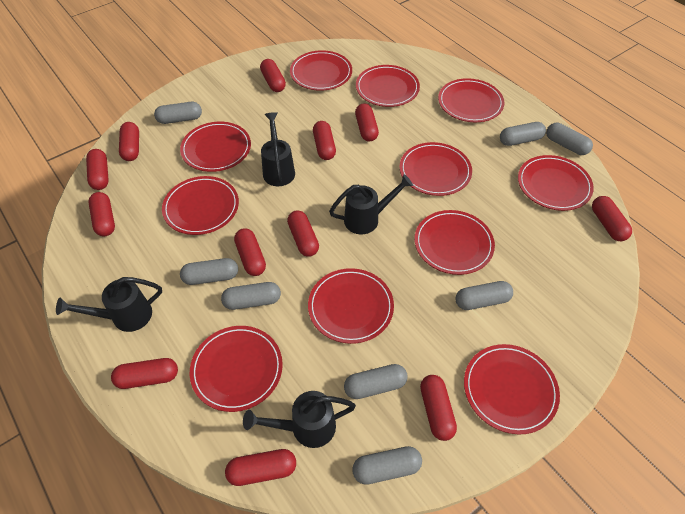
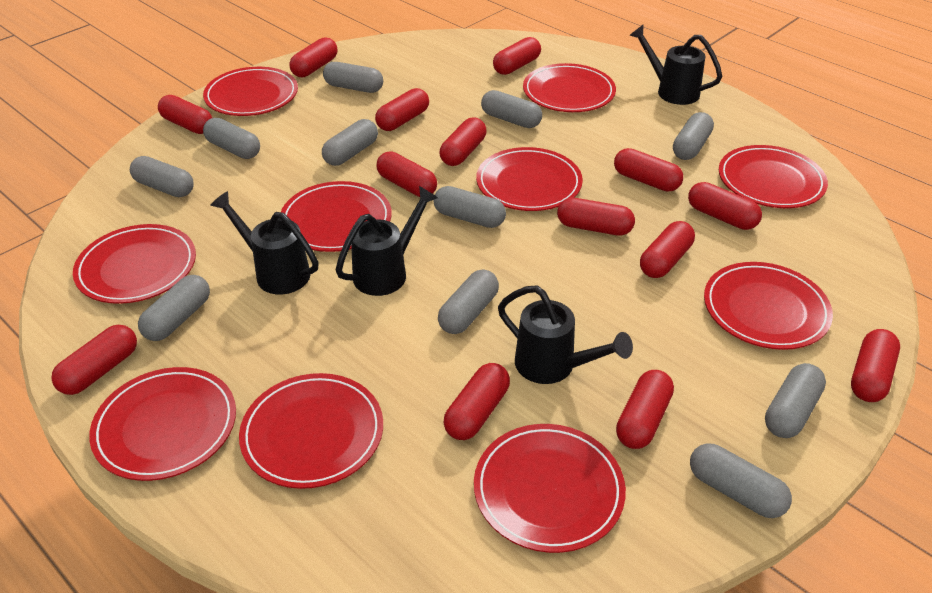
grey capsule: 8 -> 11
red capsule: 12 -> 14
red plate: 11 -> 10

